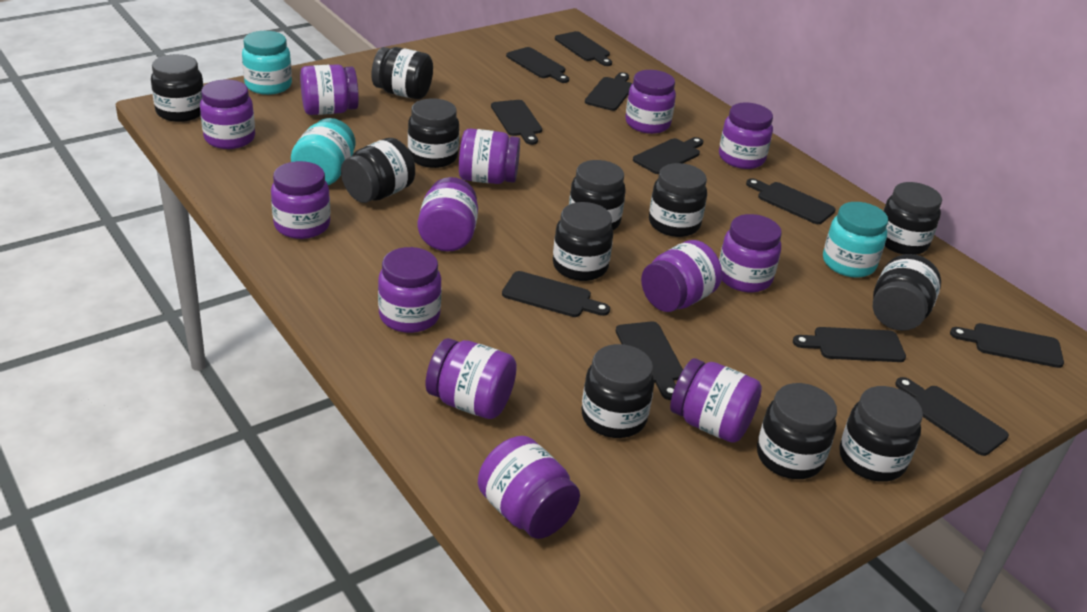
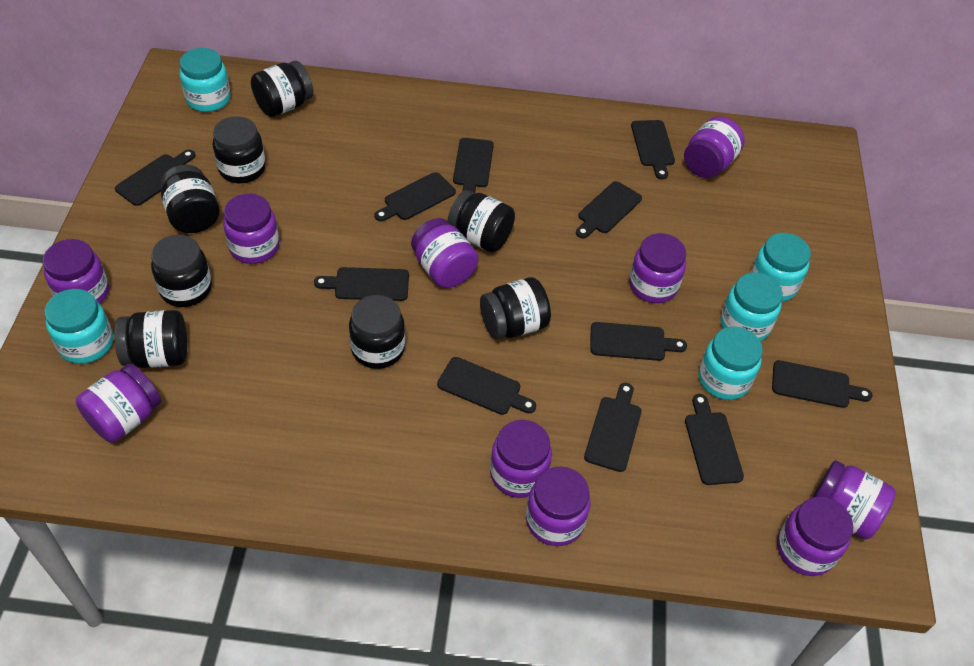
black jar: 12 -> 8
purple jar: 13 -> 10
turquoise jar: 3 -> 5

